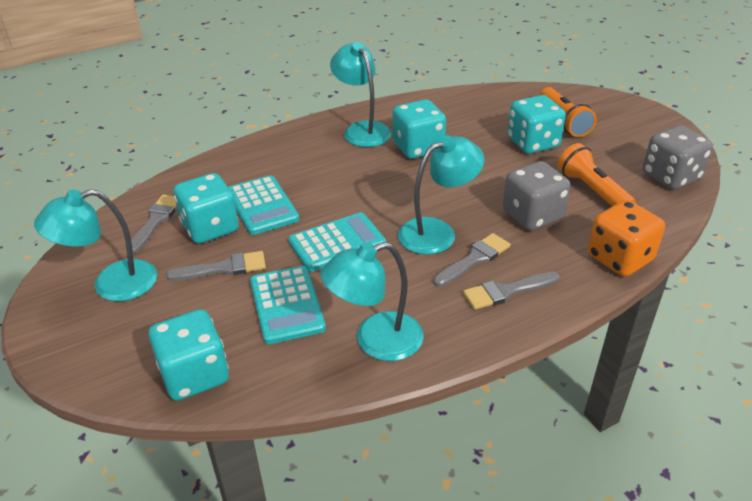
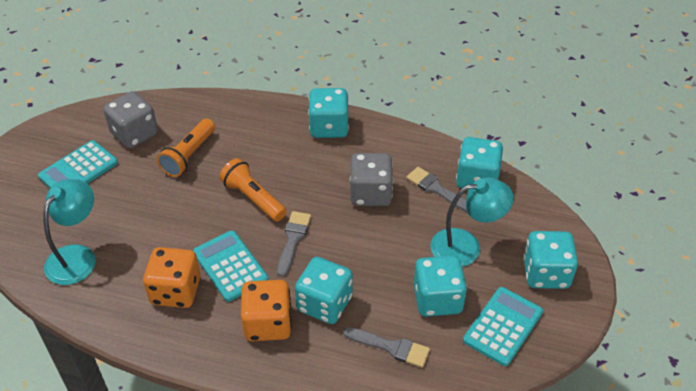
grey brush: 4 -> 3
orange dice: 1 -> 2
turquoise dice: 4 -> 5
turquoise lamp: 4 -> 2

